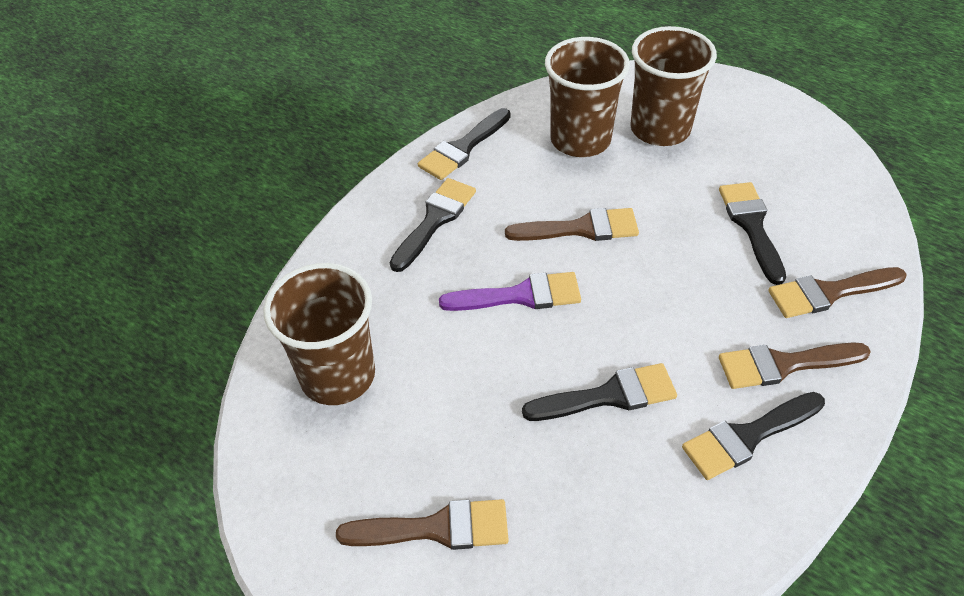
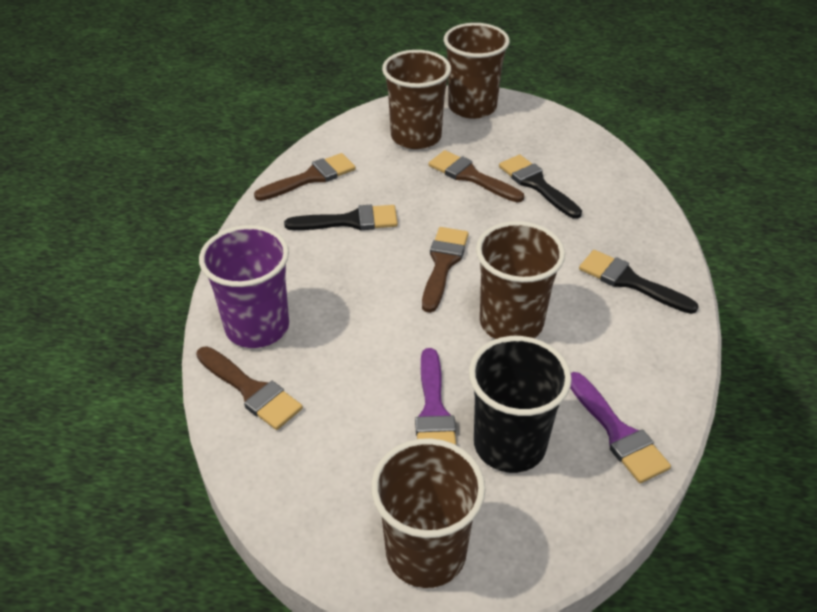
black brush: 5 -> 3
black cup: 0 -> 1
brown cup: 3 -> 4
purple brush: 1 -> 2
purple cup: 0 -> 1

